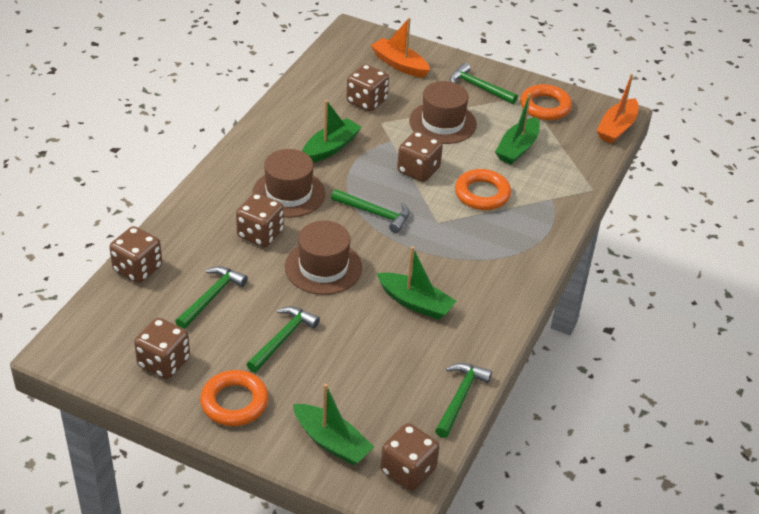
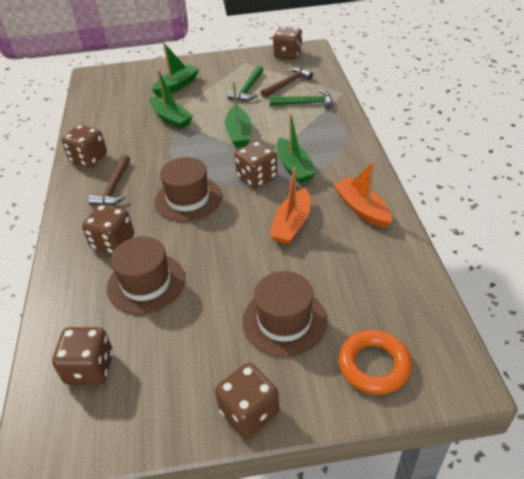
brown hammer: 0 -> 2
green hammer: 5 -> 2
orange ring: 3 -> 1

